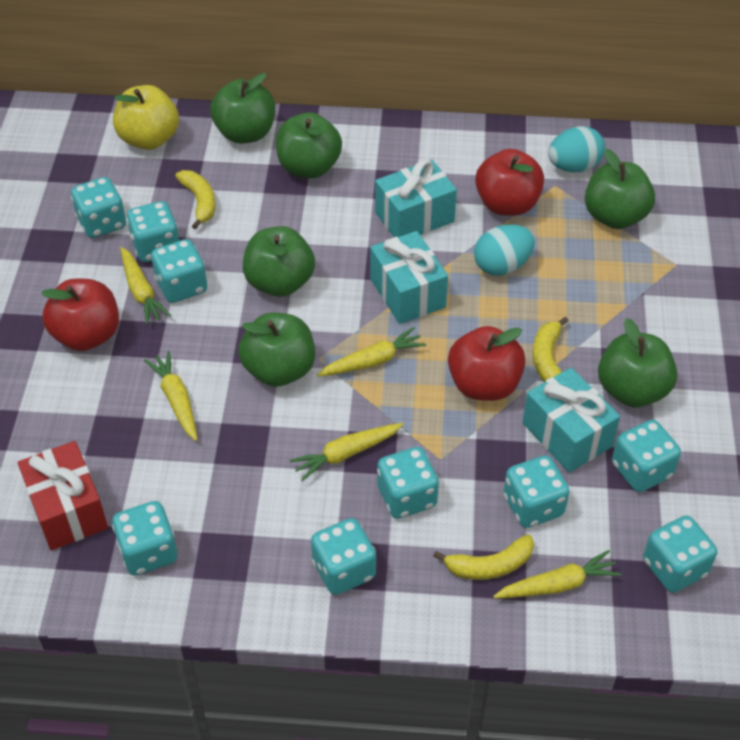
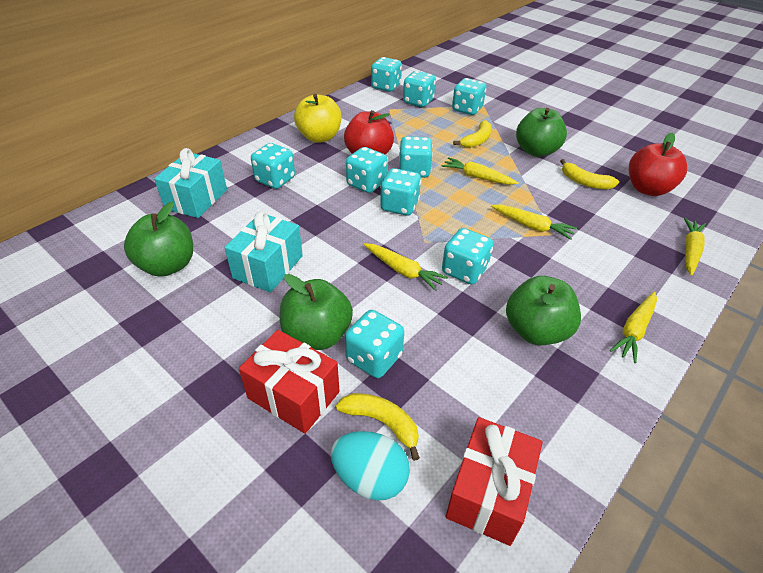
green apple: 6 -> 4
red apple: 3 -> 2
red gift: 1 -> 2
turquoise egg: 2 -> 1
turquoise gift: 3 -> 2

